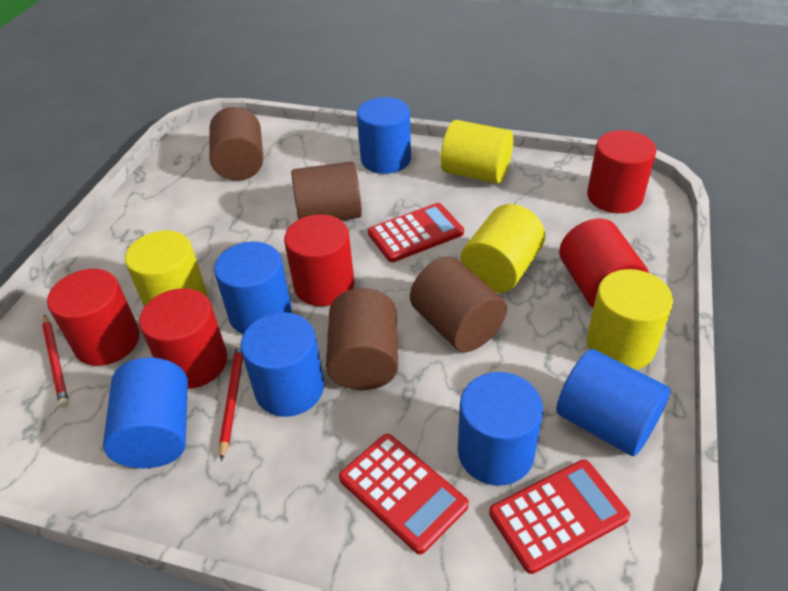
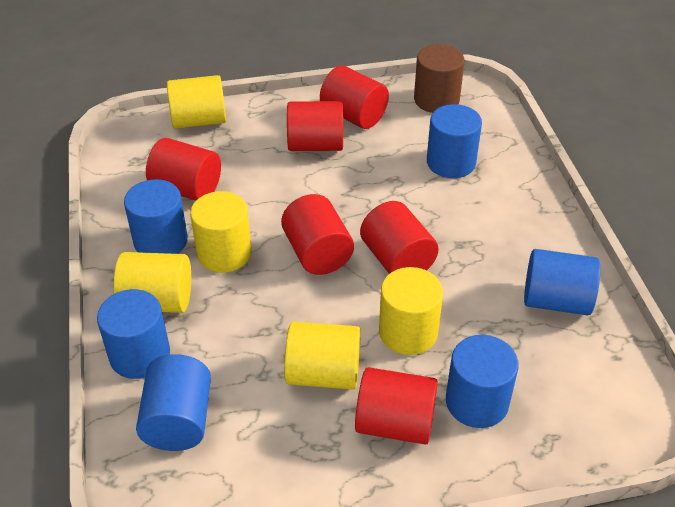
brown cylinder: 4 -> 1
red calculator: 3 -> 0
red cylinder: 5 -> 6
red pencil: 2 -> 0
yellow cylinder: 4 -> 5

